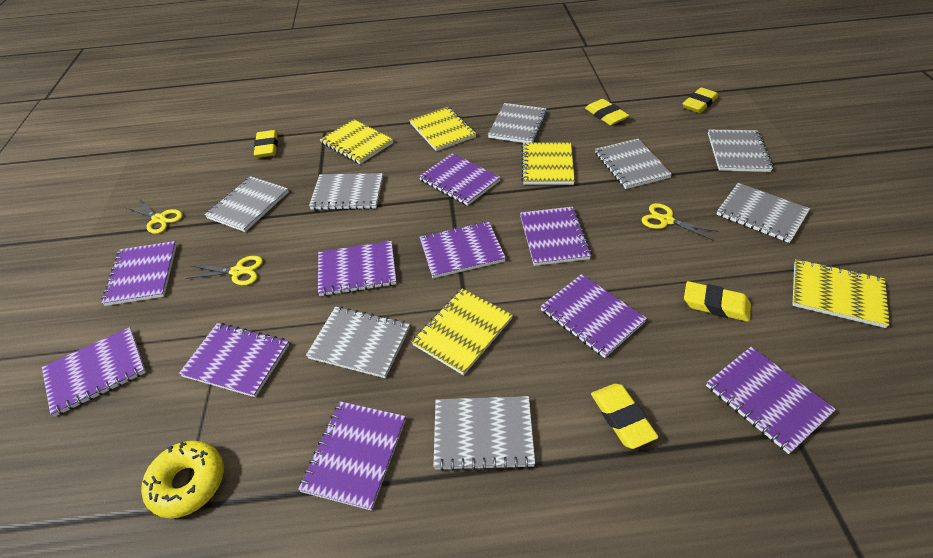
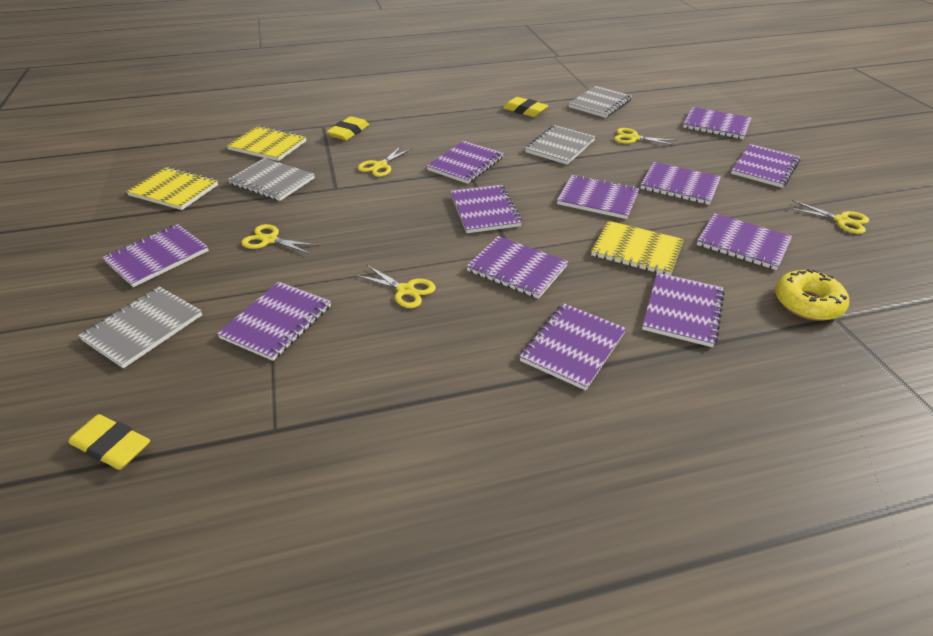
grey notebook: 8 -> 4
purple notebook: 10 -> 12
yellow eraser: 5 -> 3
yellow notebook: 5 -> 3
yellow scissors: 3 -> 5

